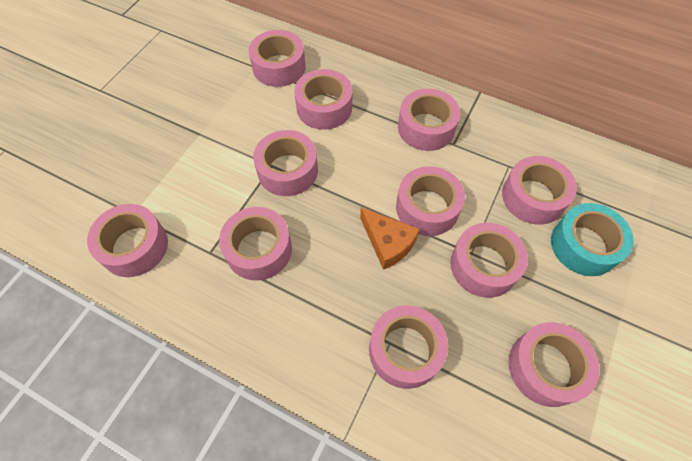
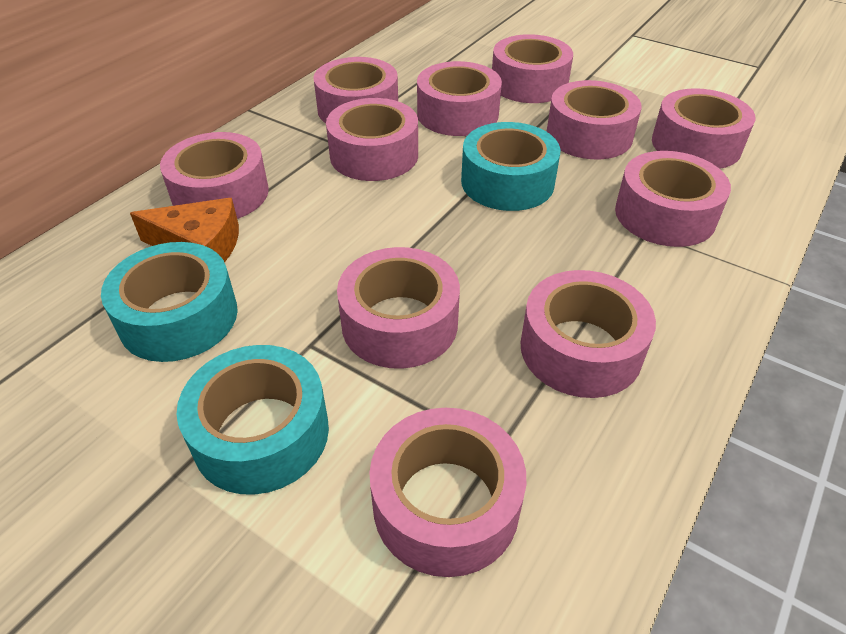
turquoise tape: 1 -> 3

